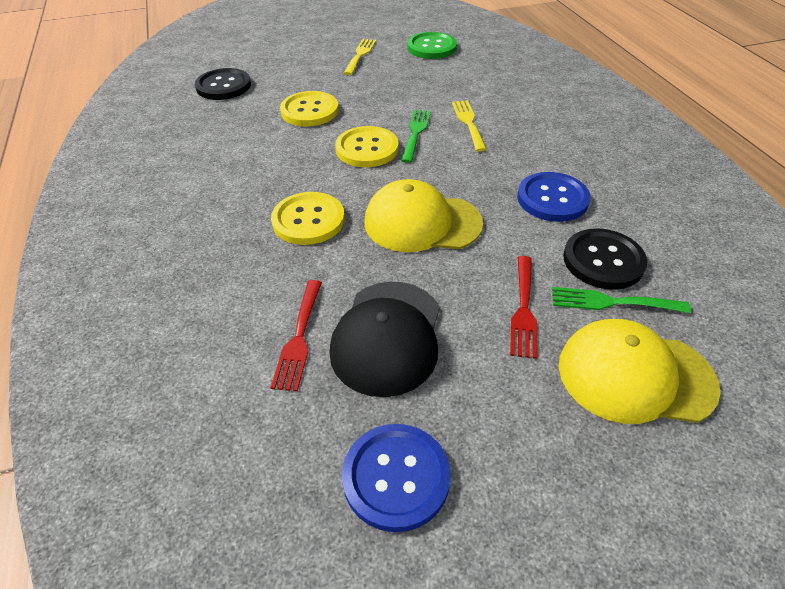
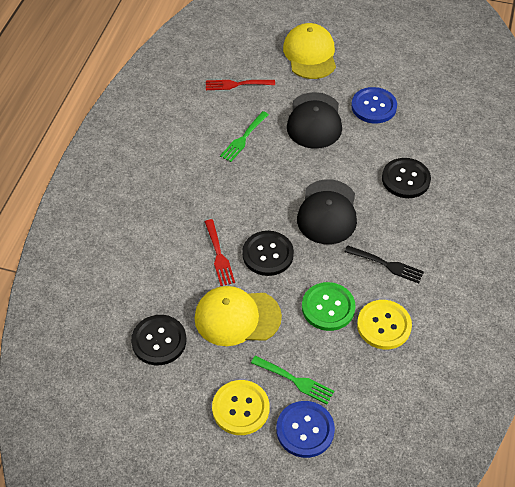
black button: 2 -> 3
black cap: 1 -> 2
black fork: 0 -> 1
yellow button: 3 -> 2
yellow fork: 2 -> 0

